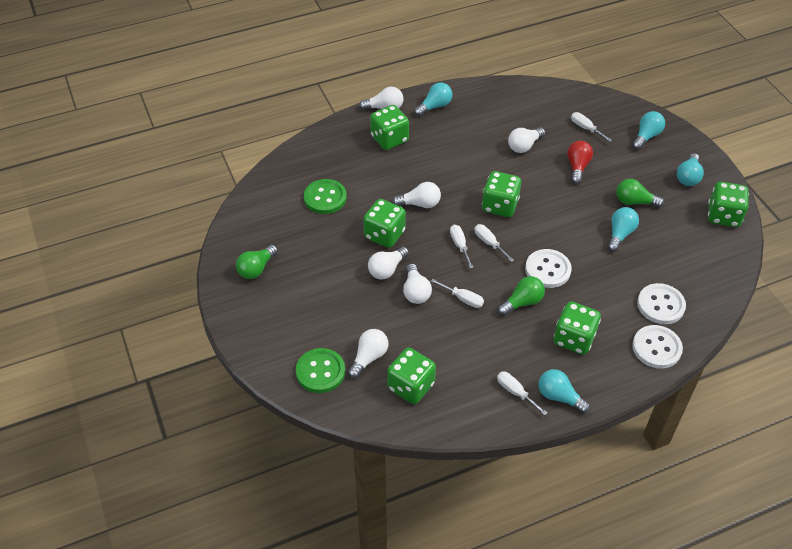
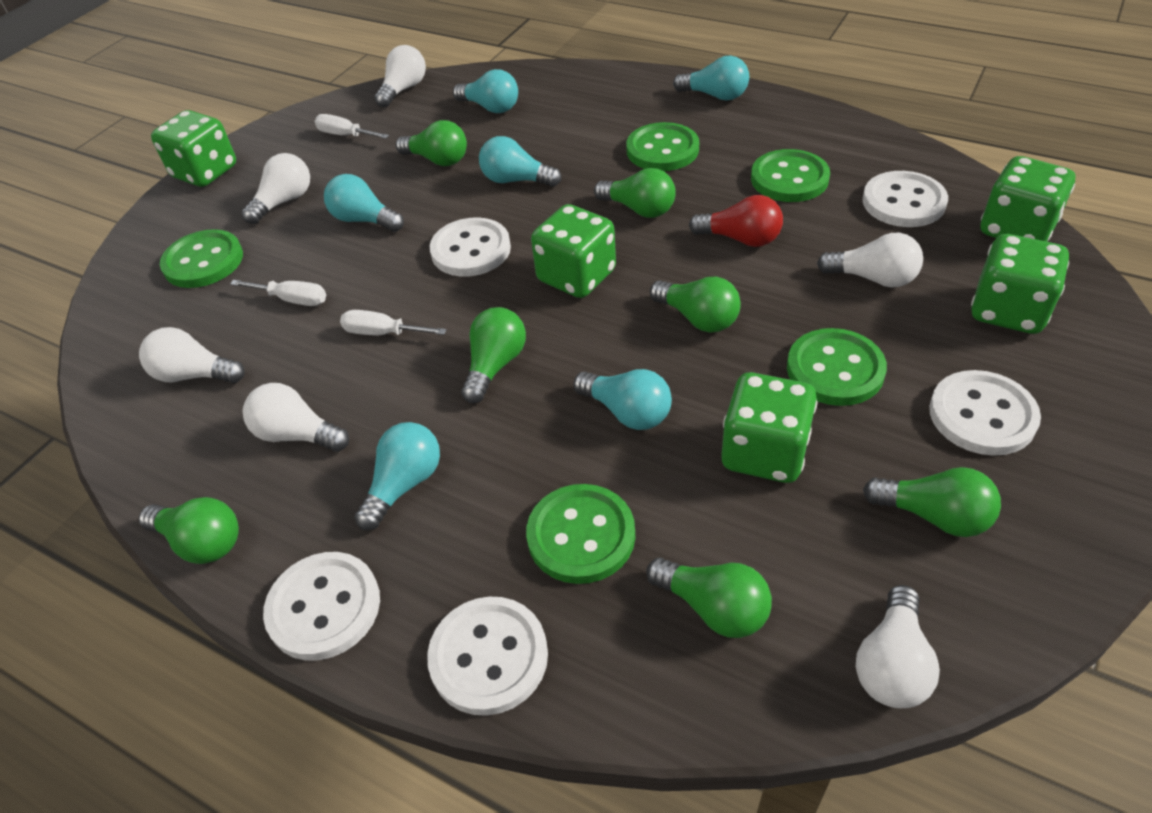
green button: 2 -> 5
green dice: 6 -> 5
green light bulb: 3 -> 7
turquoise light bulb: 5 -> 6
white button: 3 -> 5
white screwdriver: 5 -> 3

